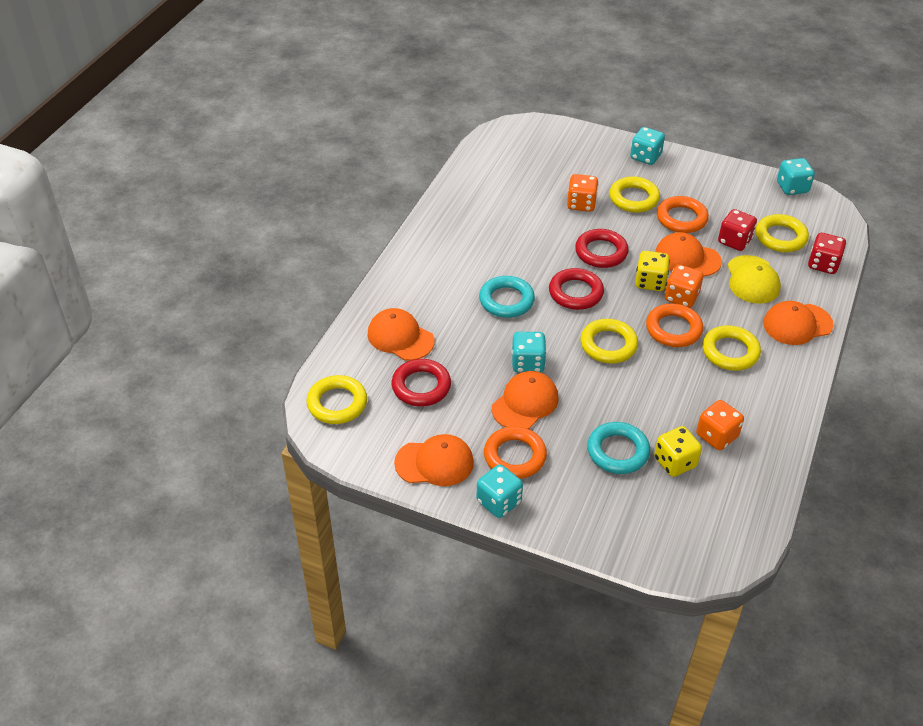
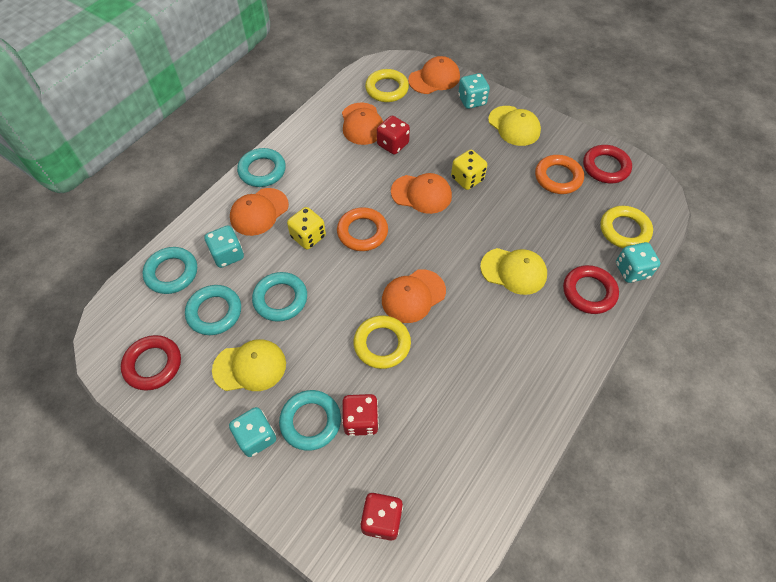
orange dice: 3 -> 0
orange ring: 3 -> 2
red dice: 2 -> 3
turquoise ring: 2 -> 5
yellow cap: 1 -> 3
yellow ring: 5 -> 3

